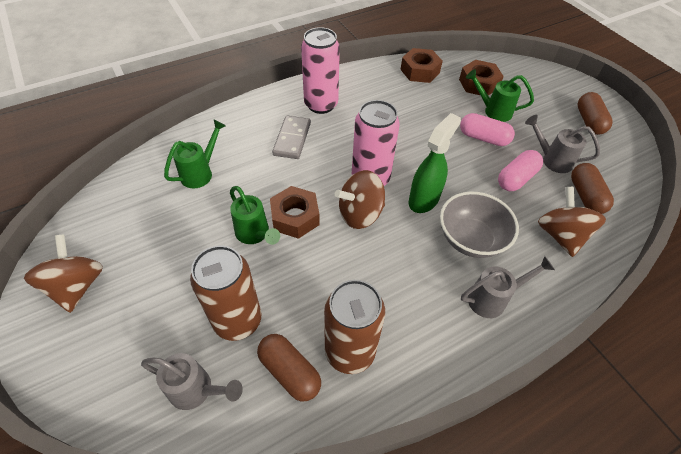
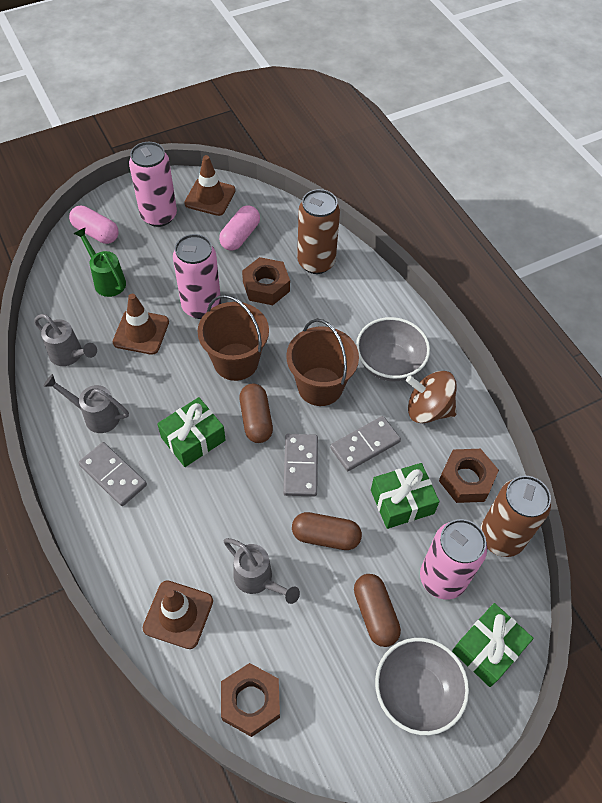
brown bucket: 0 -> 2
brown spinning top: 3 -> 1
brown traffic cone: 0 -> 3
green gift: 0 -> 3
green spray bottle: 1 -> 0
green watering can: 3 -> 1
grey bowl: 1 -> 2
grey domino: 1 -> 3
pink can: 2 -> 3

